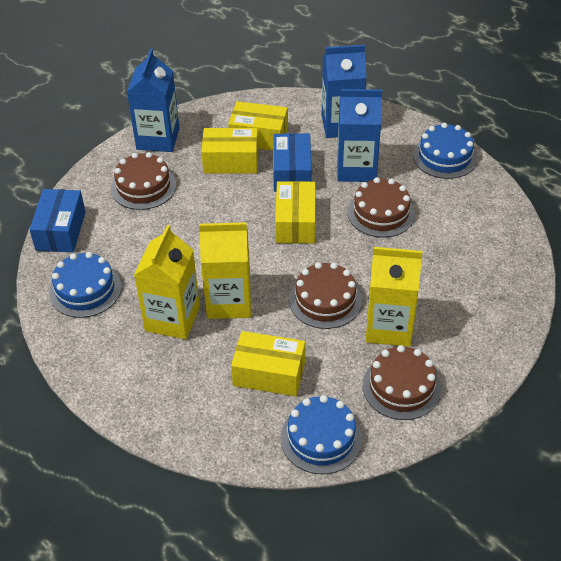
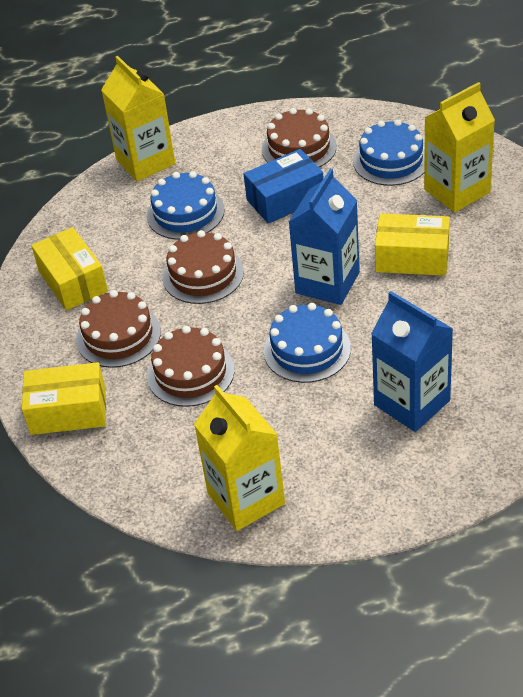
blue box: 2 -> 1
blue carton: 3 -> 2
yellow box: 4 -> 3

